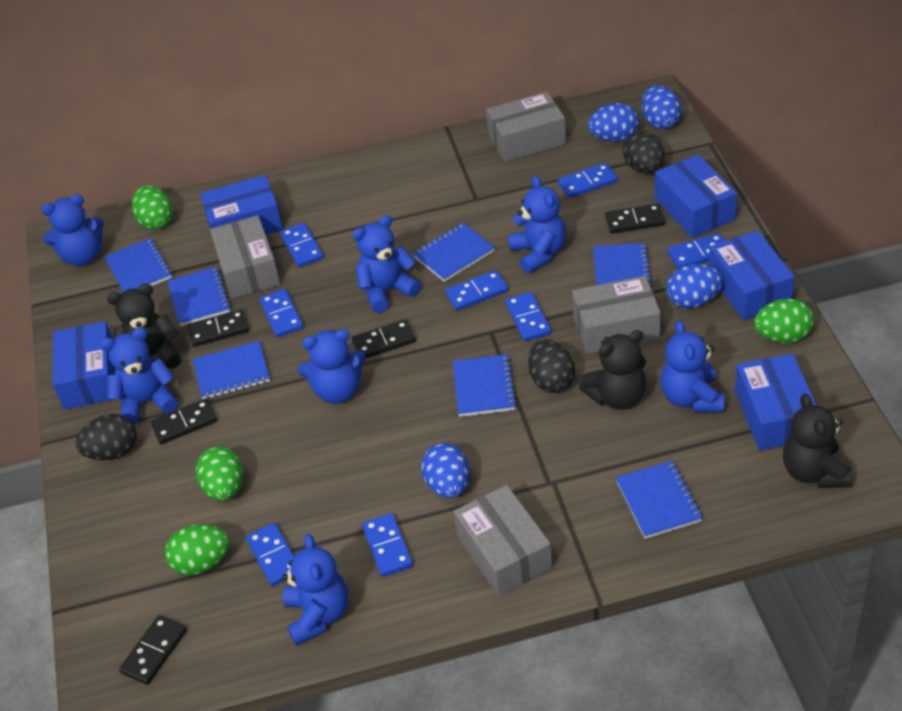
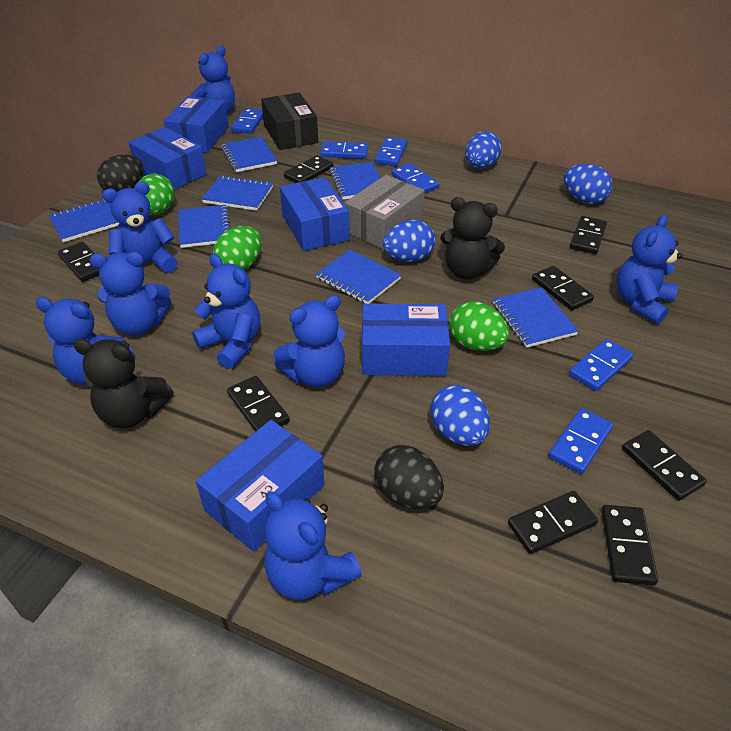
black box: 0 -> 1
black domino: 5 -> 8
black egg: 3 -> 2
black teddy bear: 3 -> 2
blue domino: 8 -> 6
blue teddy bear: 7 -> 8
green egg: 4 -> 3
grey box: 4 -> 1

